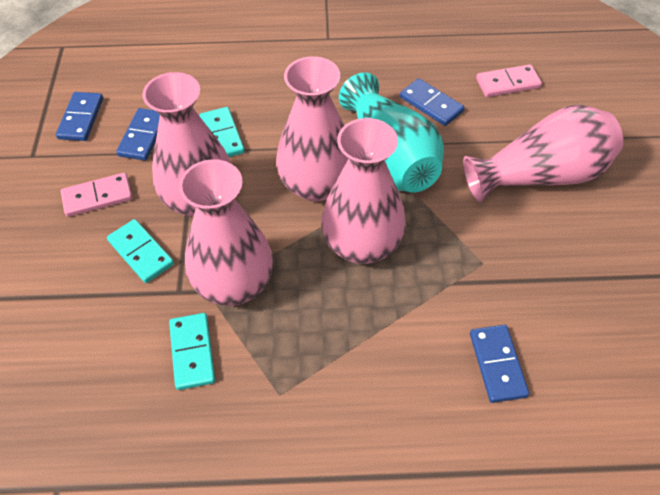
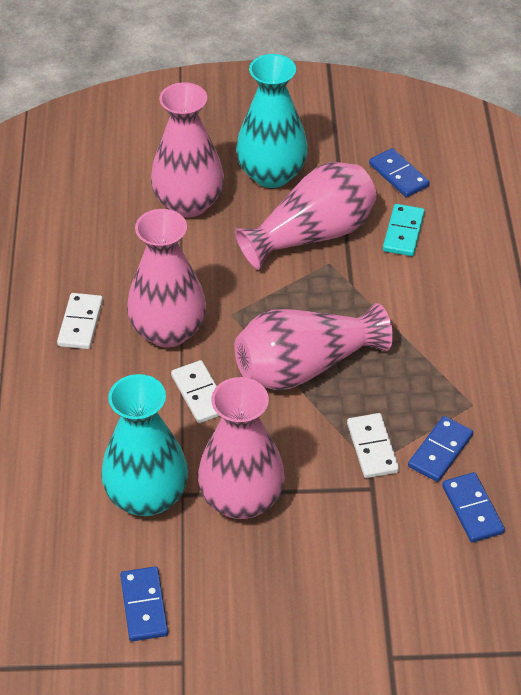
pink domino: 2 -> 0
turquoise domino: 3 -> 1
turquoise vase: 1 -> 2
white domino: 0 -> 3

